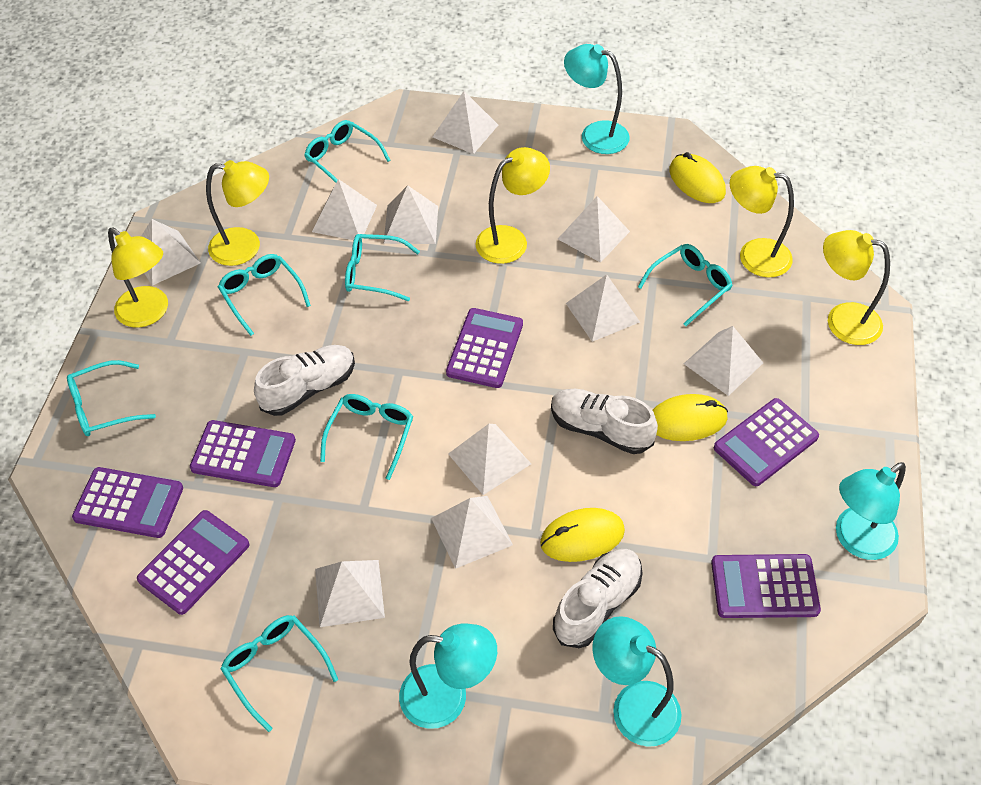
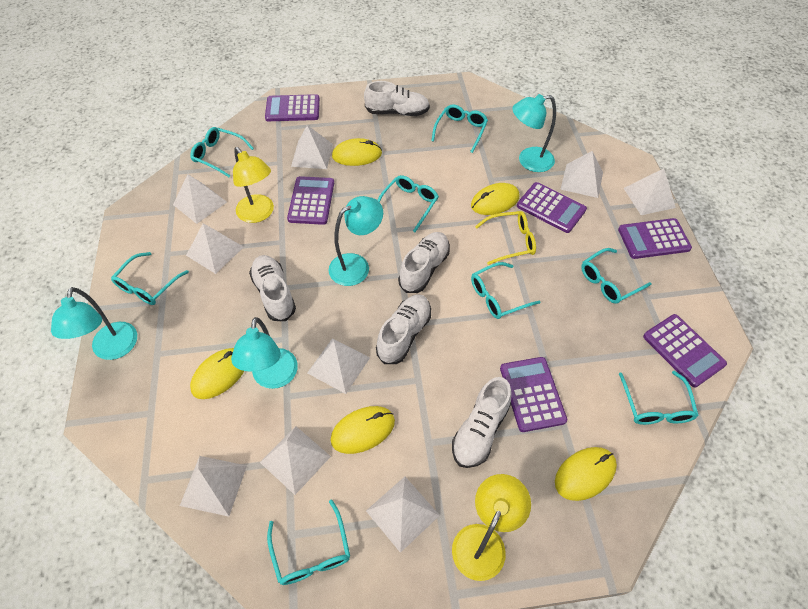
turquoise glasses: 7 -> 8
white pyramid: 10 -> 9
white shoe: 3 -> 5
yellow glasses: 0 -> 1
yellow lamp: 5 -> 2
yellow mouse: 3 -> 5

